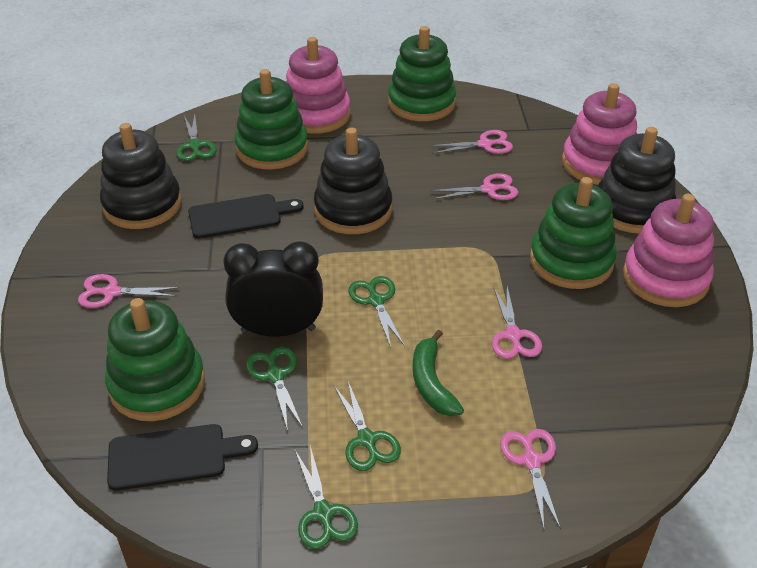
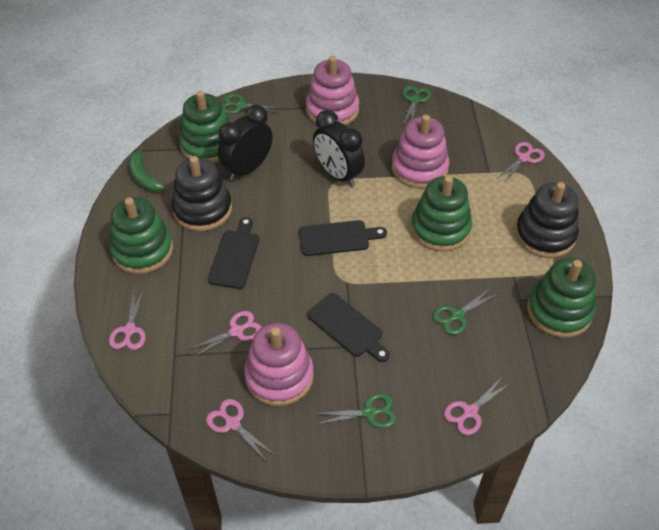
black clock: 1 -> 2
black cutting board: 2 -> 3
black stacking toy: 3 -> 2
green scissors: 5 -> 4

